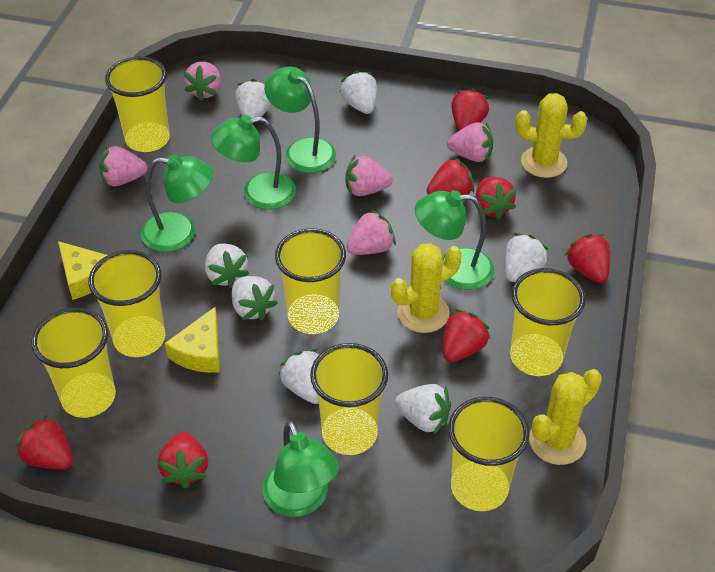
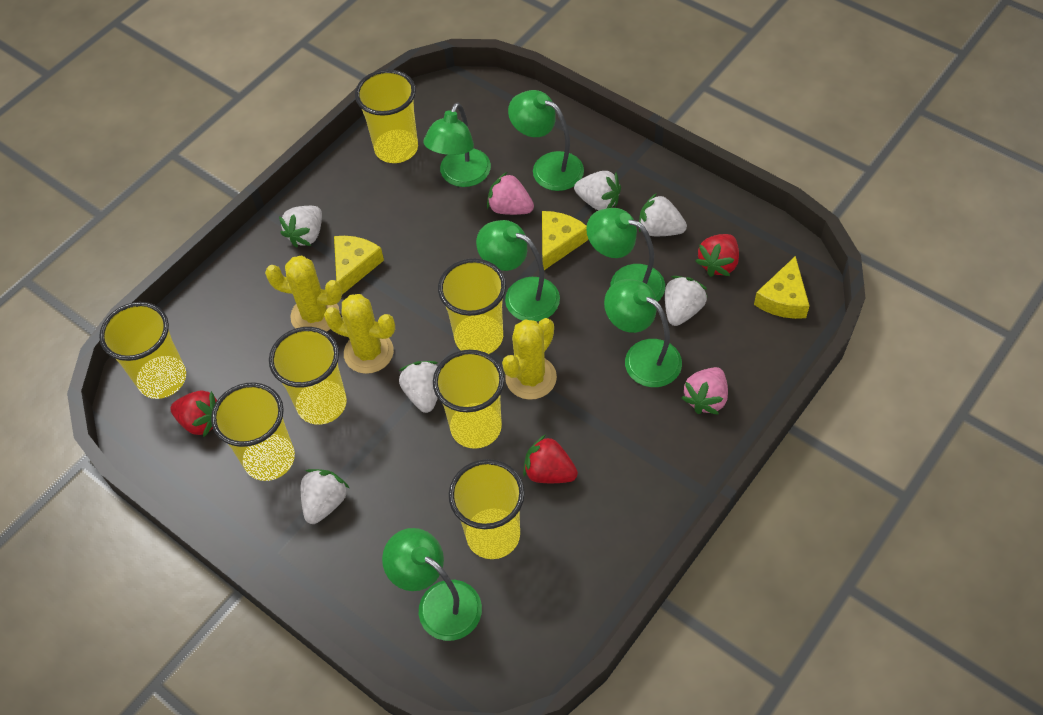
green lamp: 5 -> 6
pink strawberry: 5 -> 2
red strawberry: 7 -> 3
white strawberry: 7 -> 6
yellow cheese: 2 -> 3

